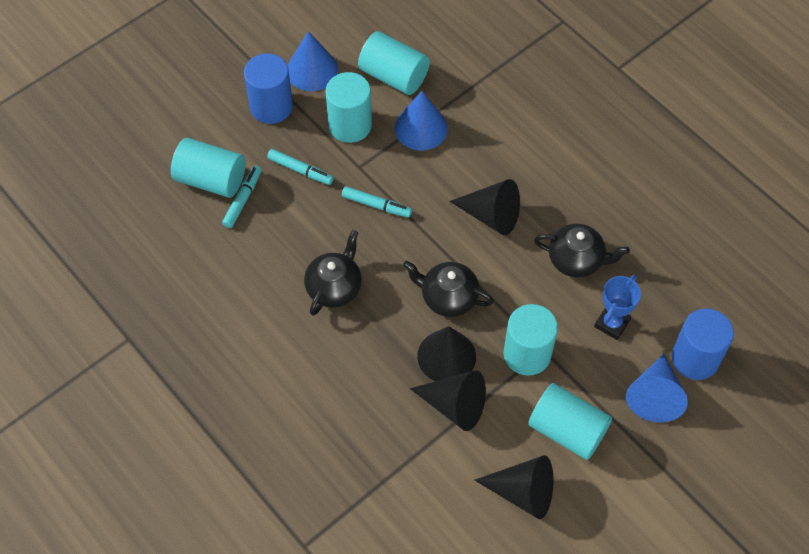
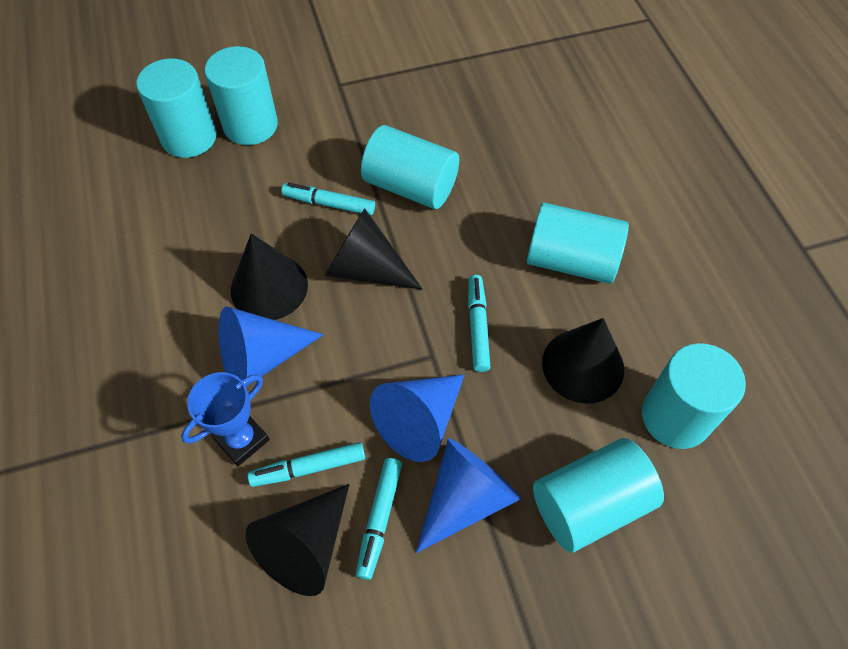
black teapot: 3 -> 0
blue cylinder: 2 -> 0
turquoise cylinder: 5 -> 6
turquoise marker: 3 -> 4

